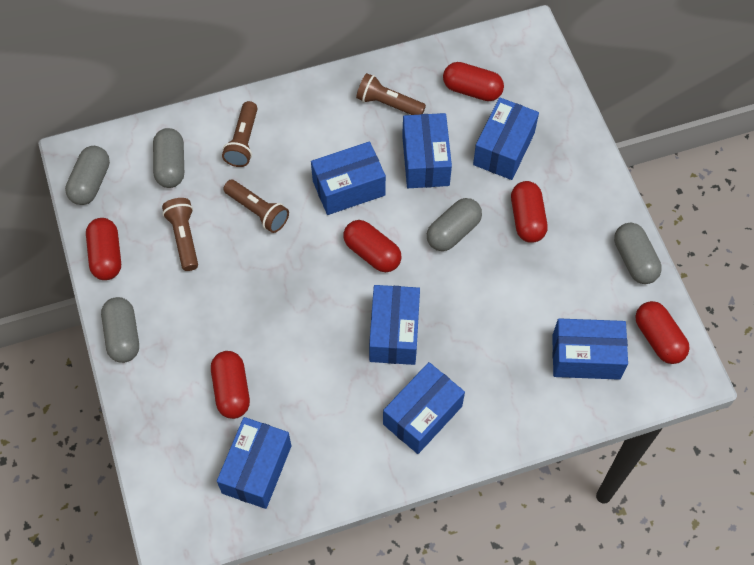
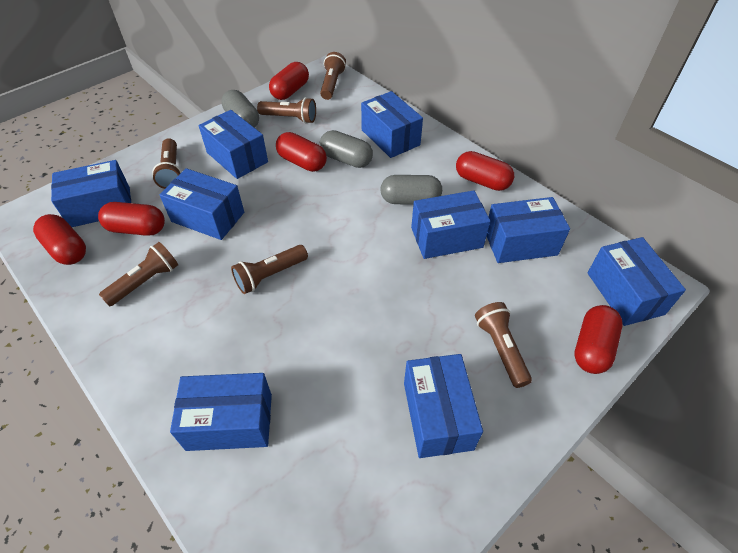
blue box: 7 -> 9
brown flashlight: 4 -> 6
grey capsule: 5 -> 3

